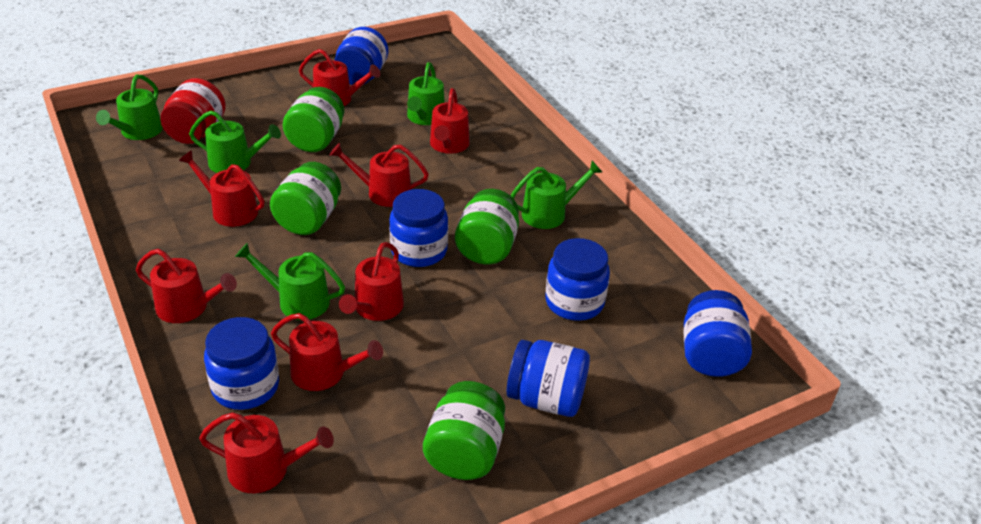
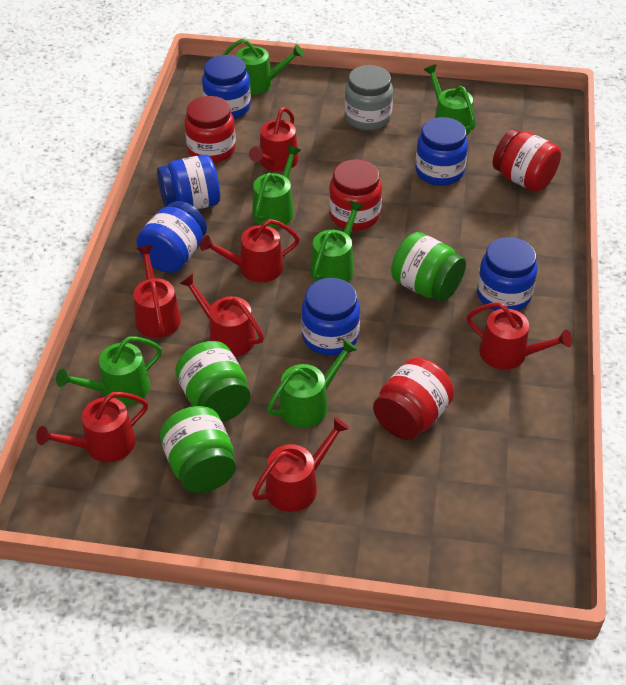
green jar: 4 -> 3
green watering can: 5 -> 6
grey jar: 0 -> 1
red jar: 1 -> 4
red watering can: 8 -> 7

